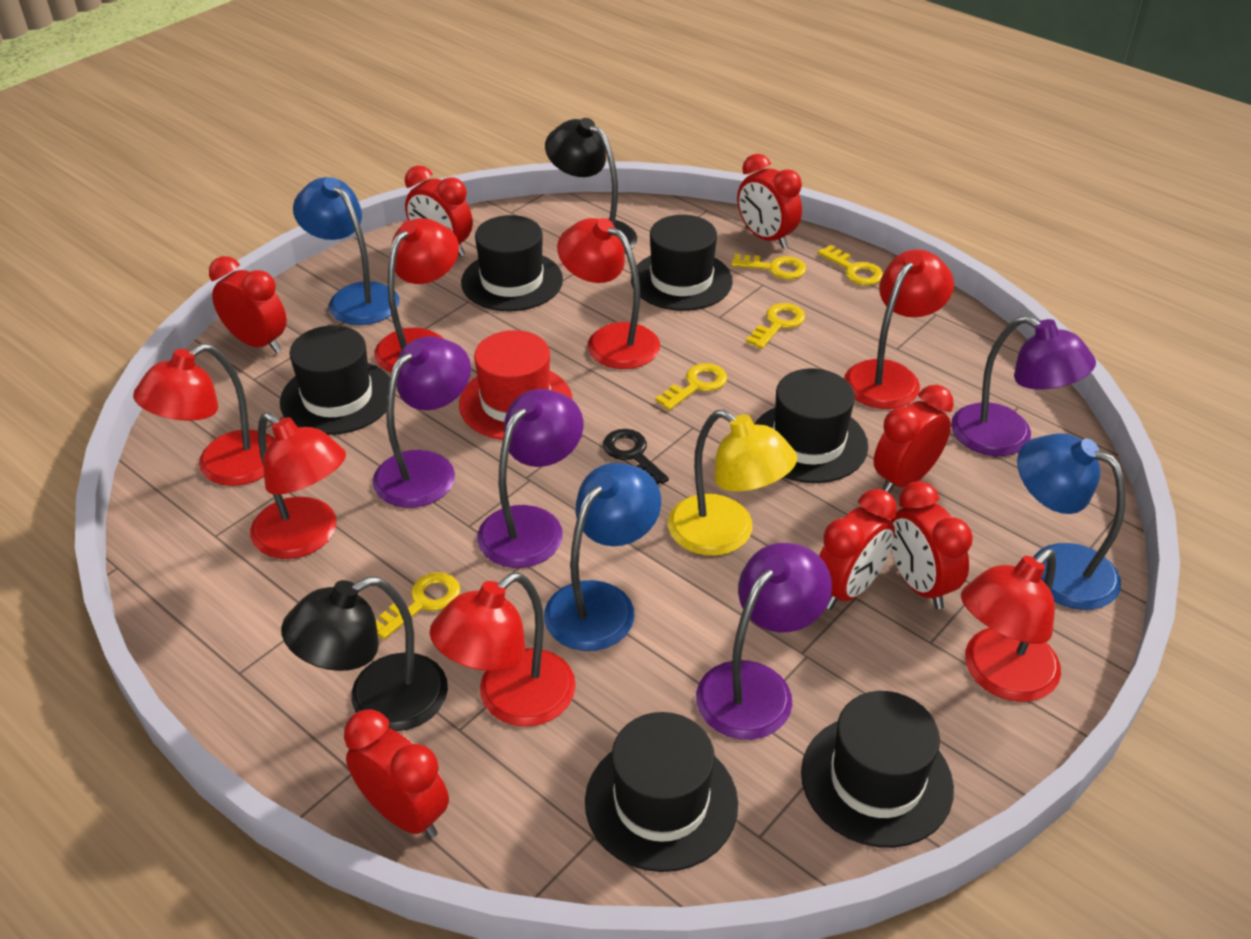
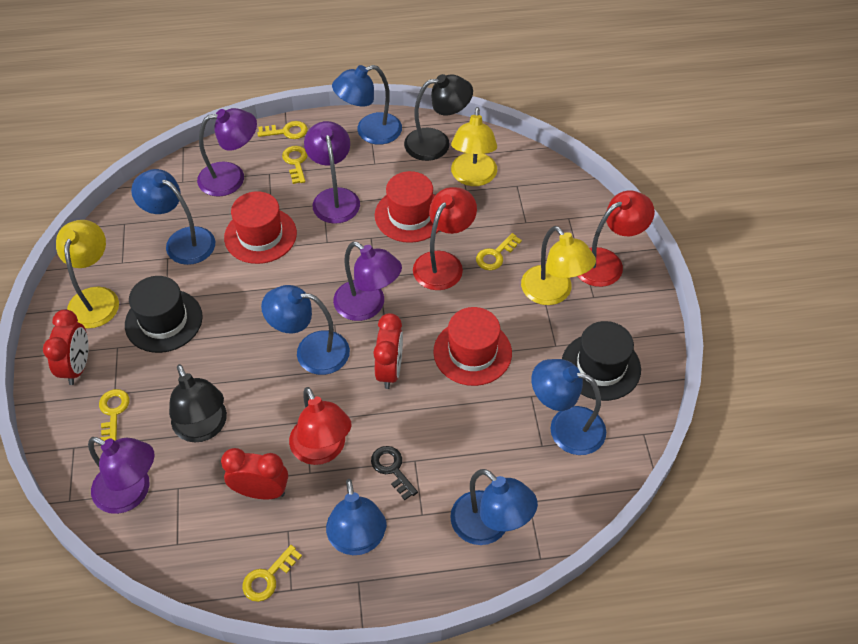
black hat: 6 -> 2
blue lamp: 3 -> 6
red clock: 7 -> 3
red hat: 1 -> 3
red lamp: 7 -> 3
yellow lamp: 1 -> 3

